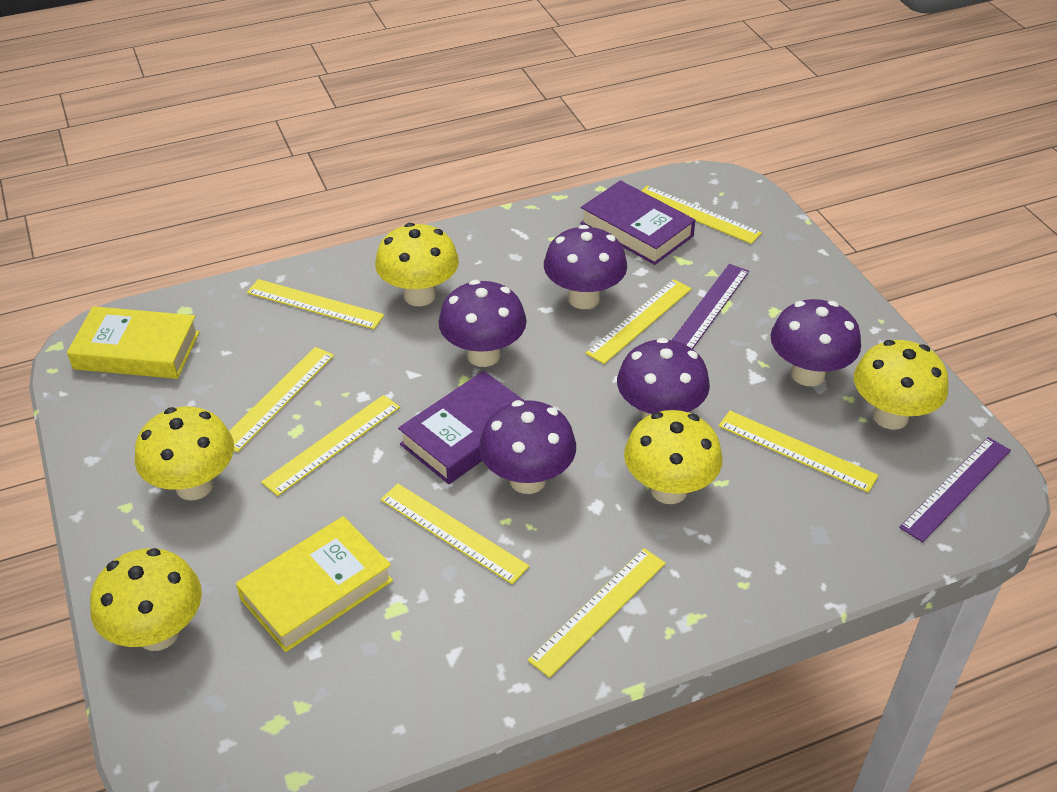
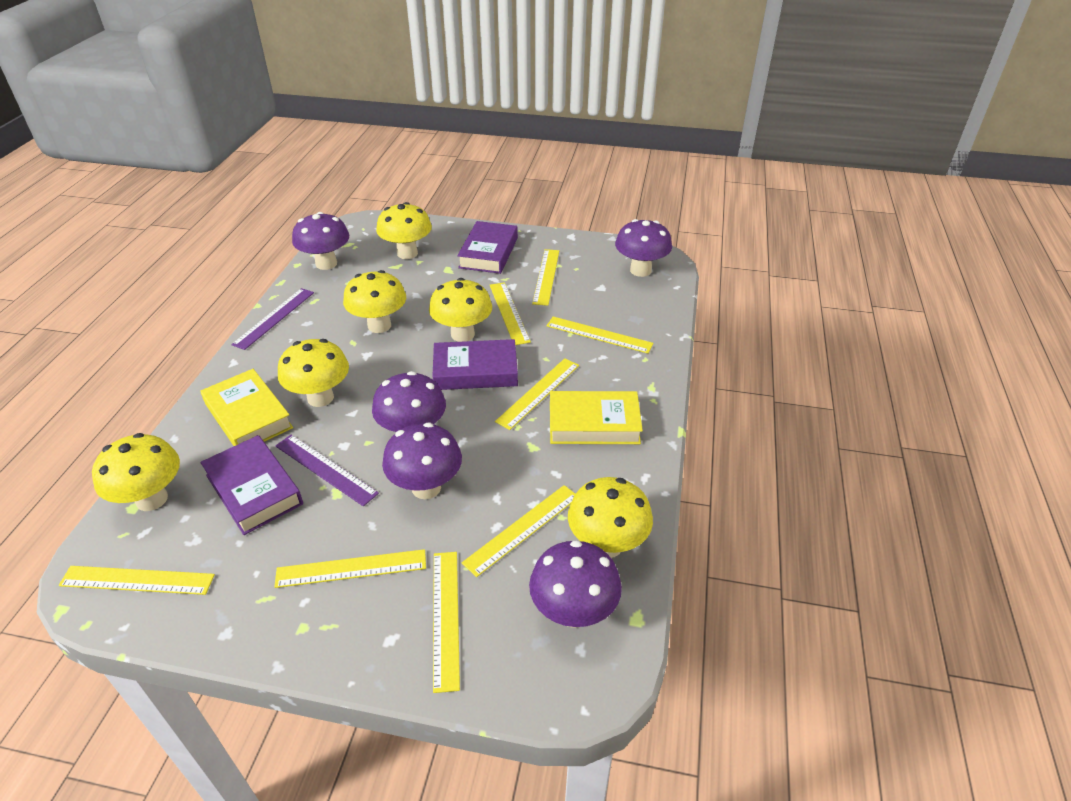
purple book: 2 -> 3
yellow mushroom: 5 -> 6

